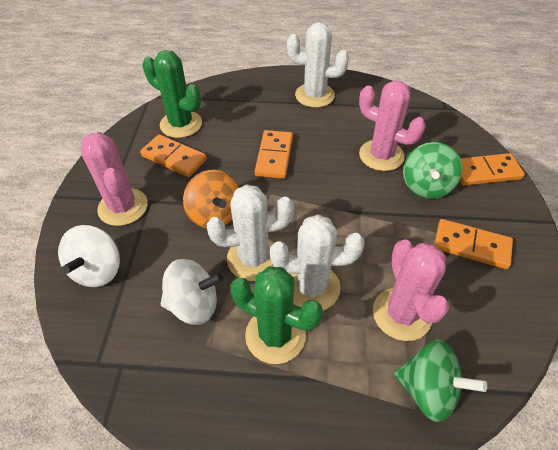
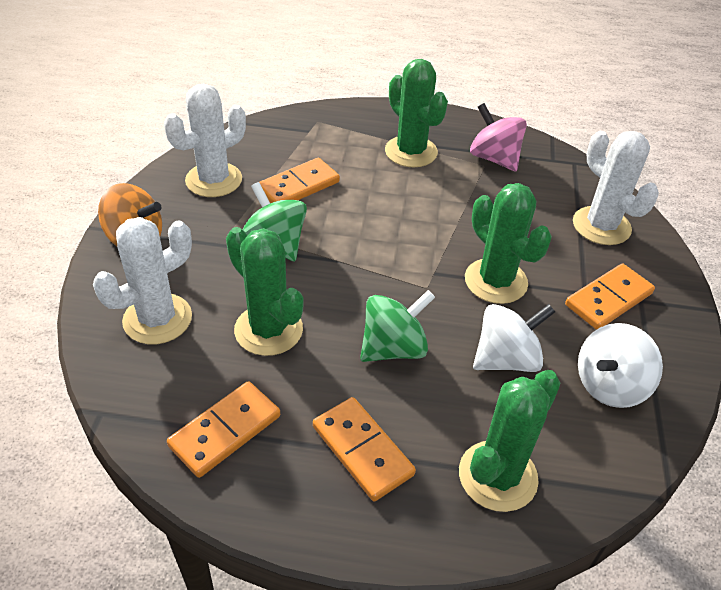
green cactus: 2 -> 4
pink cactus: 3 -> 0
pink spinning top: 0 -> 1

